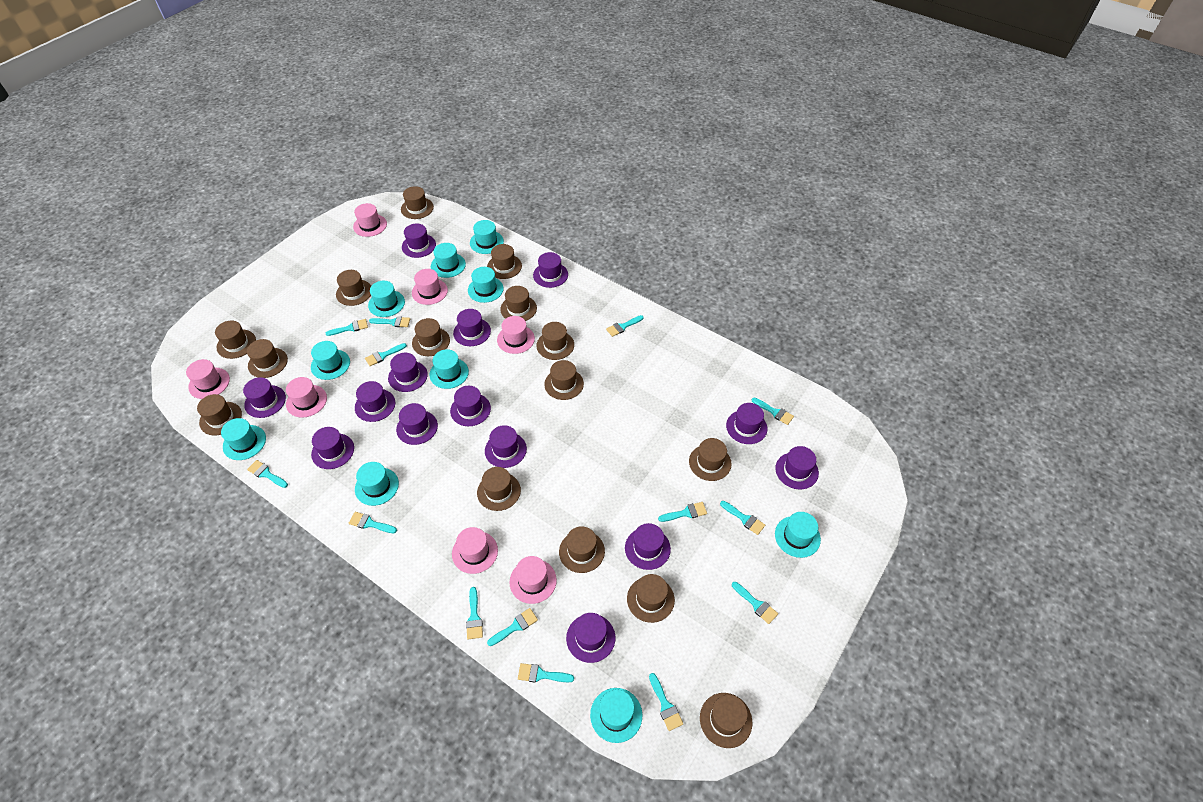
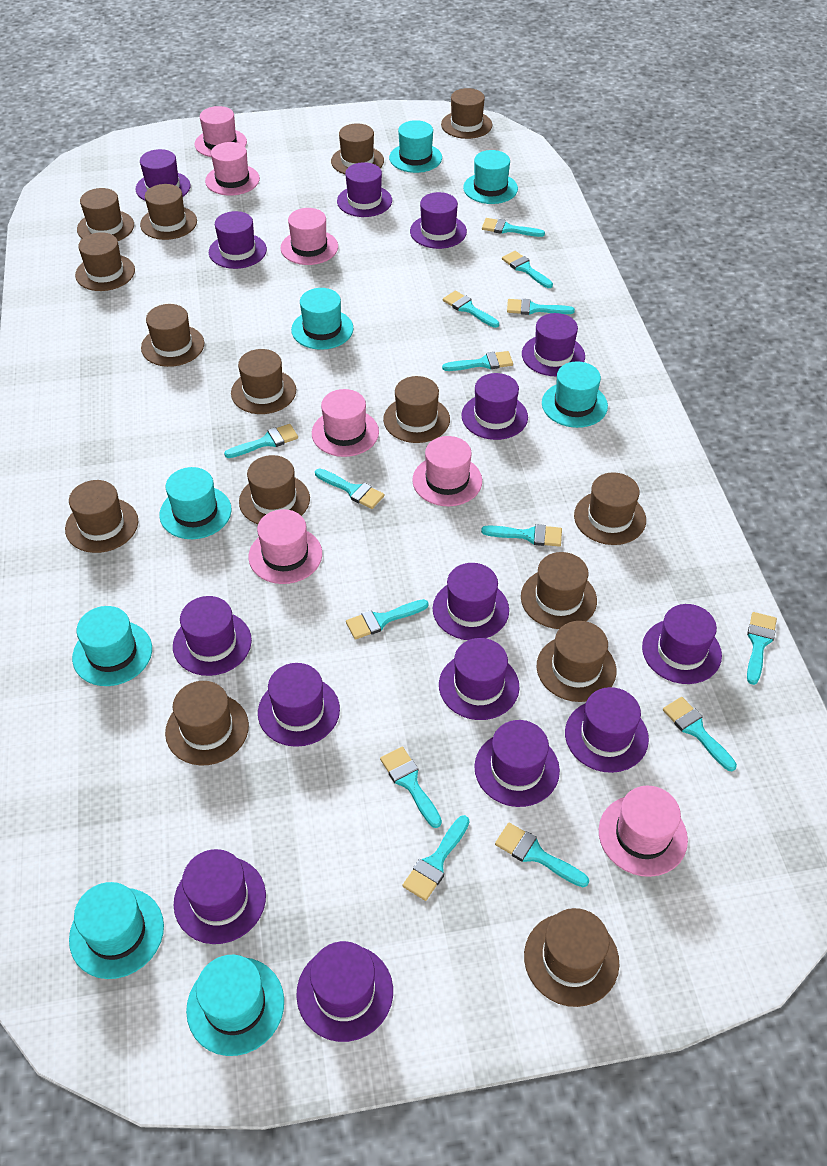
purple hat: 14 -> 15
turquoise hat: 10 -> 8

